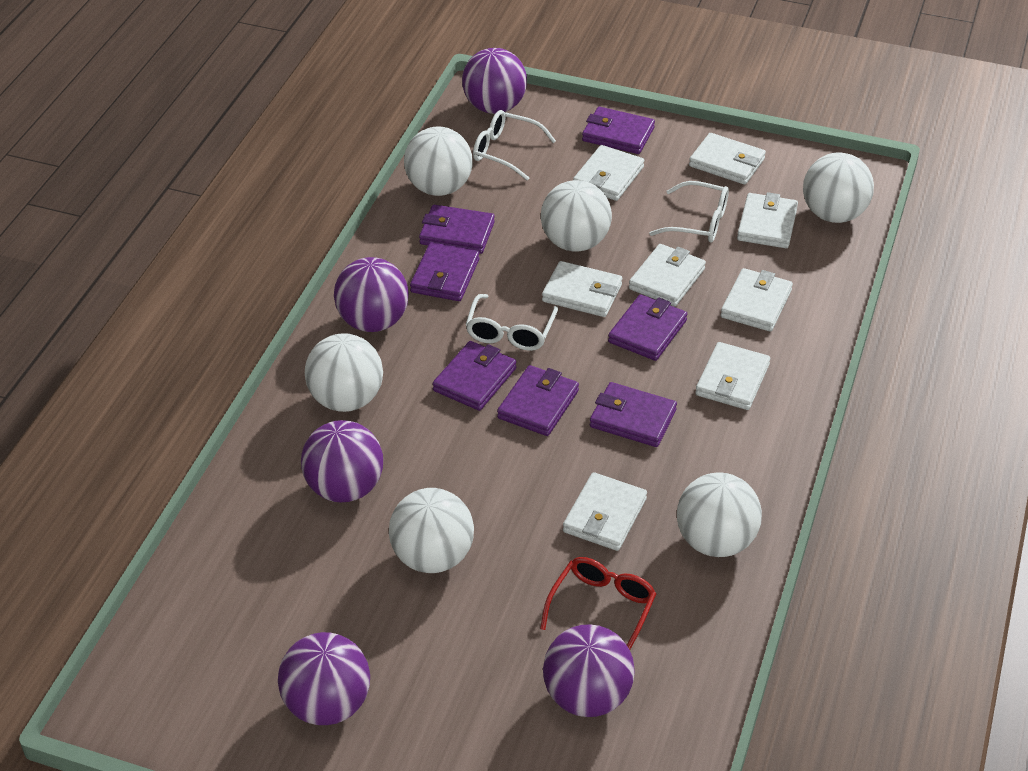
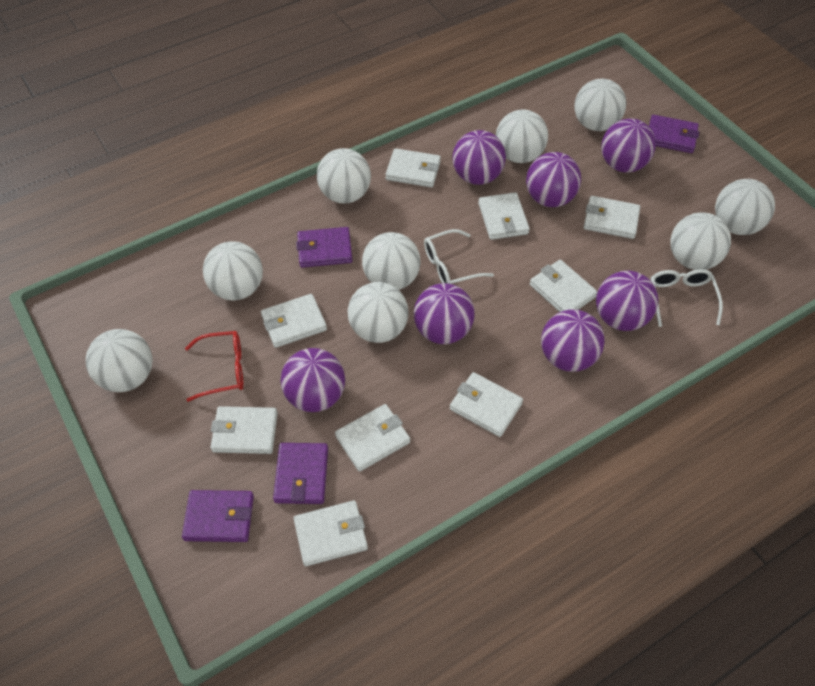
purple ball: 5 -> 7
purple wallet: 7 -> 4
white ball: 6 -> 9
white glasses: 3 -> 2
white wallet: 8 -> 9

